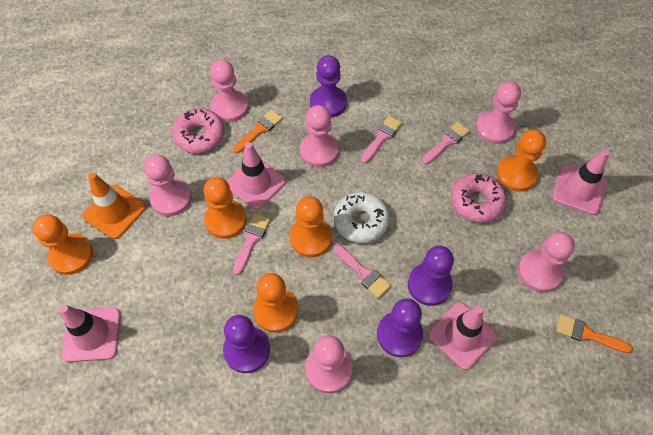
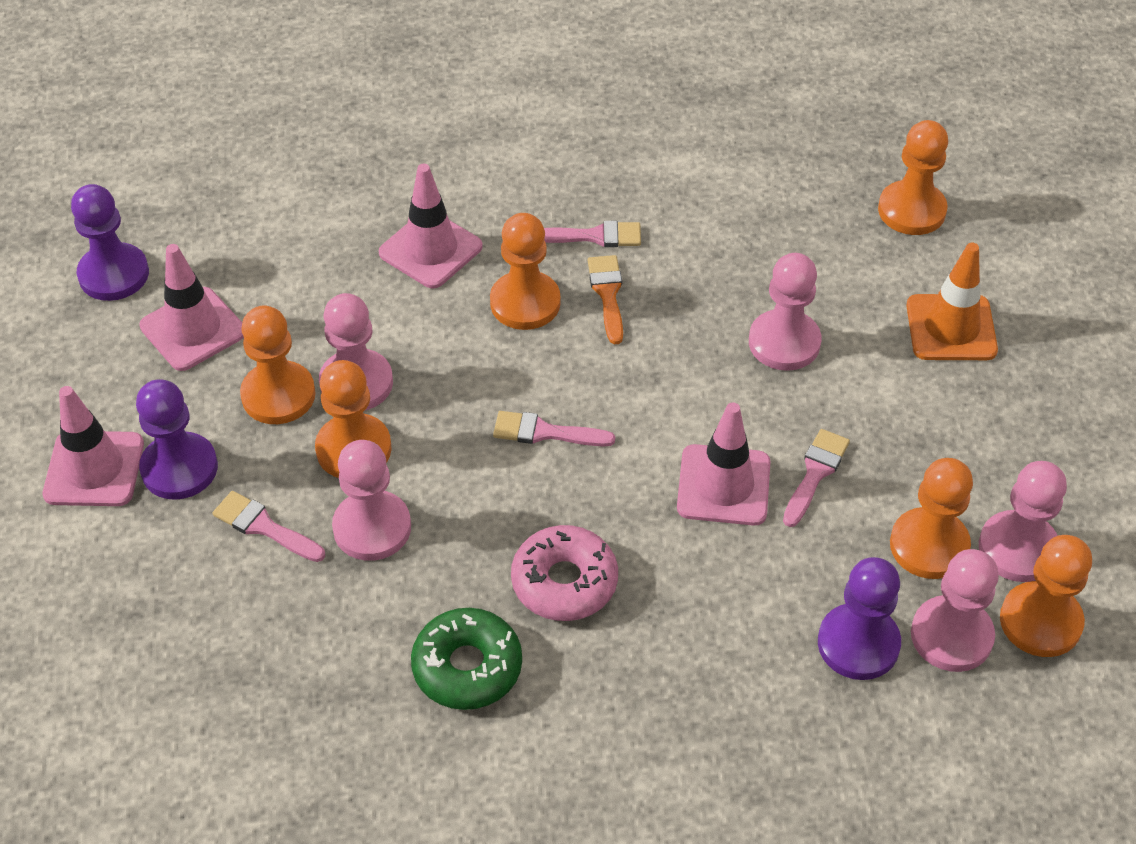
green donut: 0 -> 1
orange brush: 2 -> 1
orange pawn: 5 -> 6
pink donut: 2 -> 1
pink pawn: 6 -> 5
purple pawn: 4 -> 3
white donut: 1 -> 0

